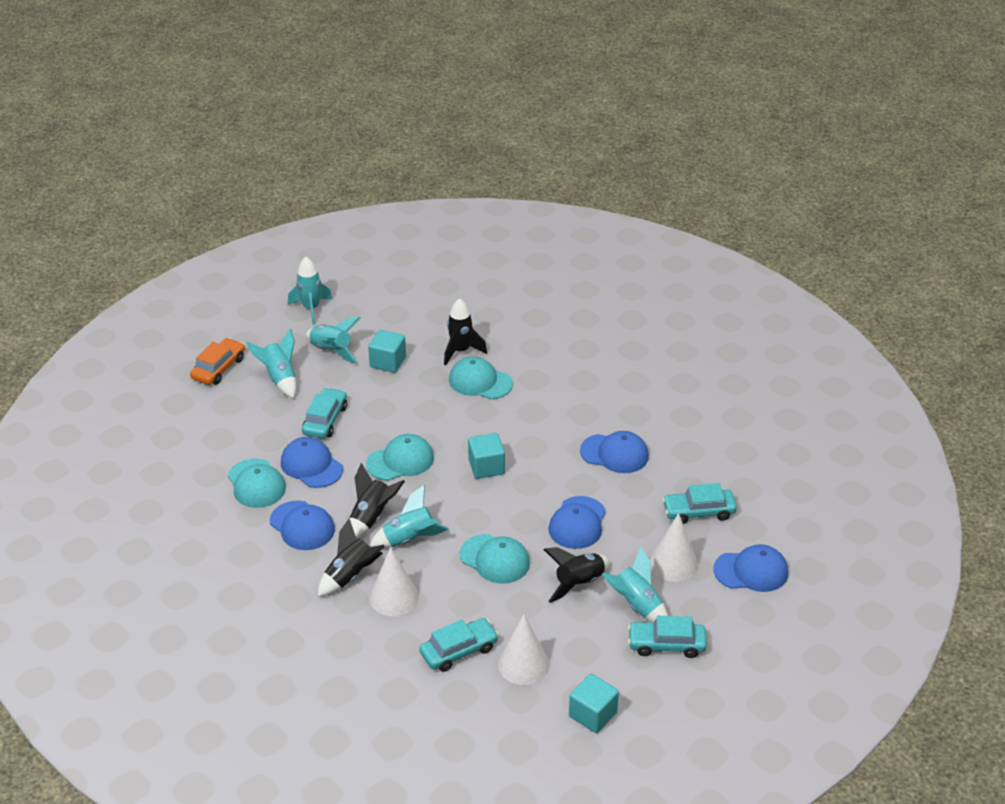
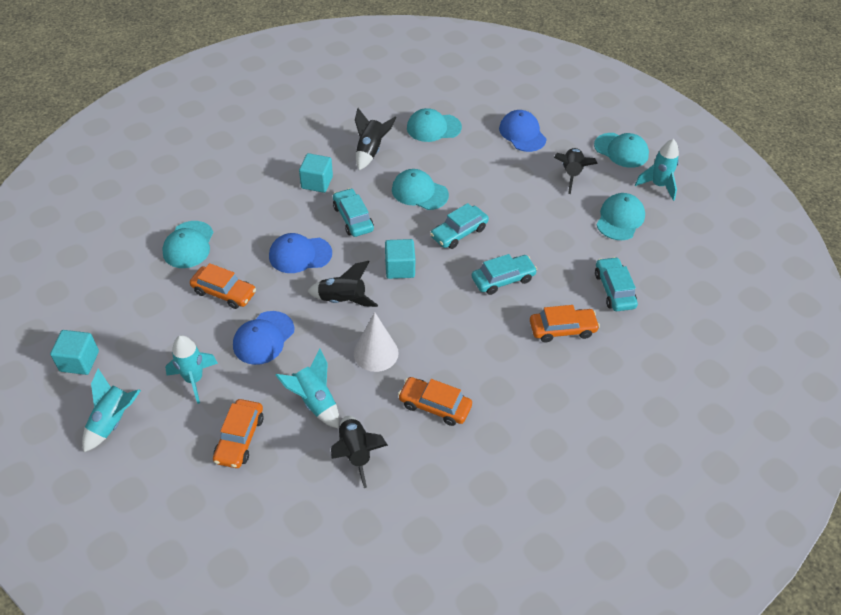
blue cap: 5 -> 3
orange car: 1 -> 4
turquoise cap: 4 -> 5
turquoise rocket: 5 -> 4
white cone: 3 -> 1

